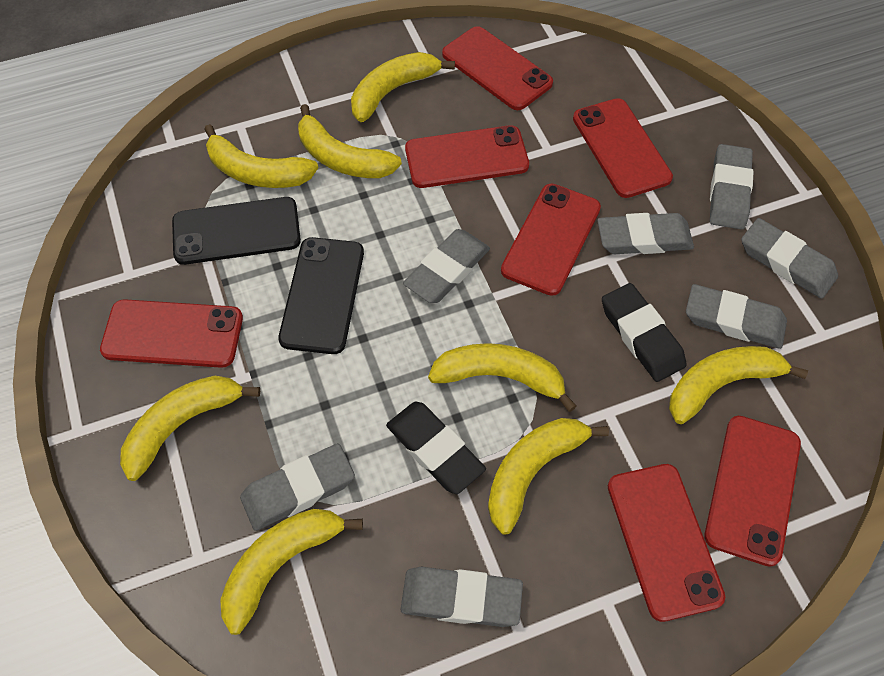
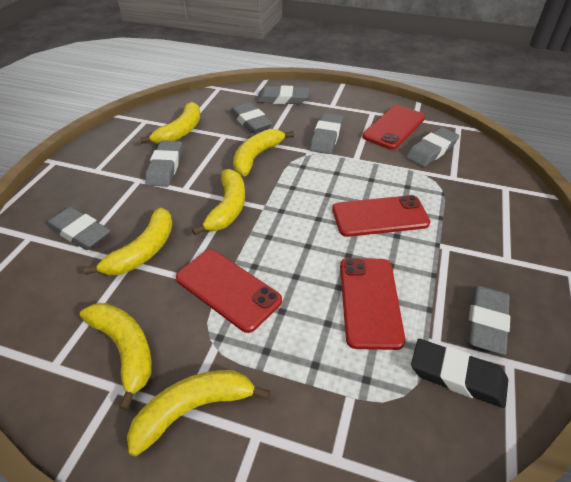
black eraser: 2 -> 1
black phone: 2 -> 0
red phone: 7 -> 4
yellow banana: 8 -> 6

